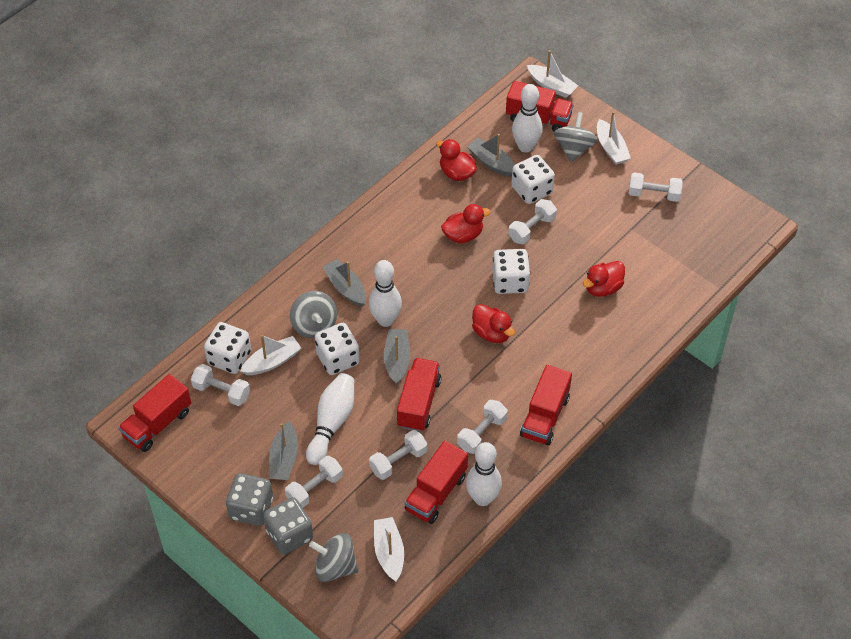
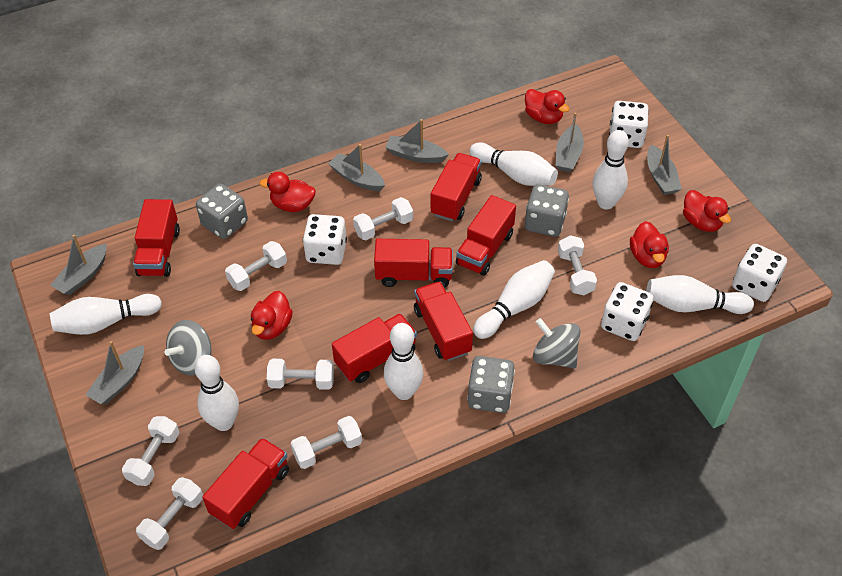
grey boat: 4 -> 6
grey dice: 2 -> 3
grey spinning top: 3 -> 2
red duck: 4 -> 5
red truck: 5 -> 7
white boat: 4 -> 0
white bowling pin: 4 -> 7
white dumbbell: 6 -> 7

